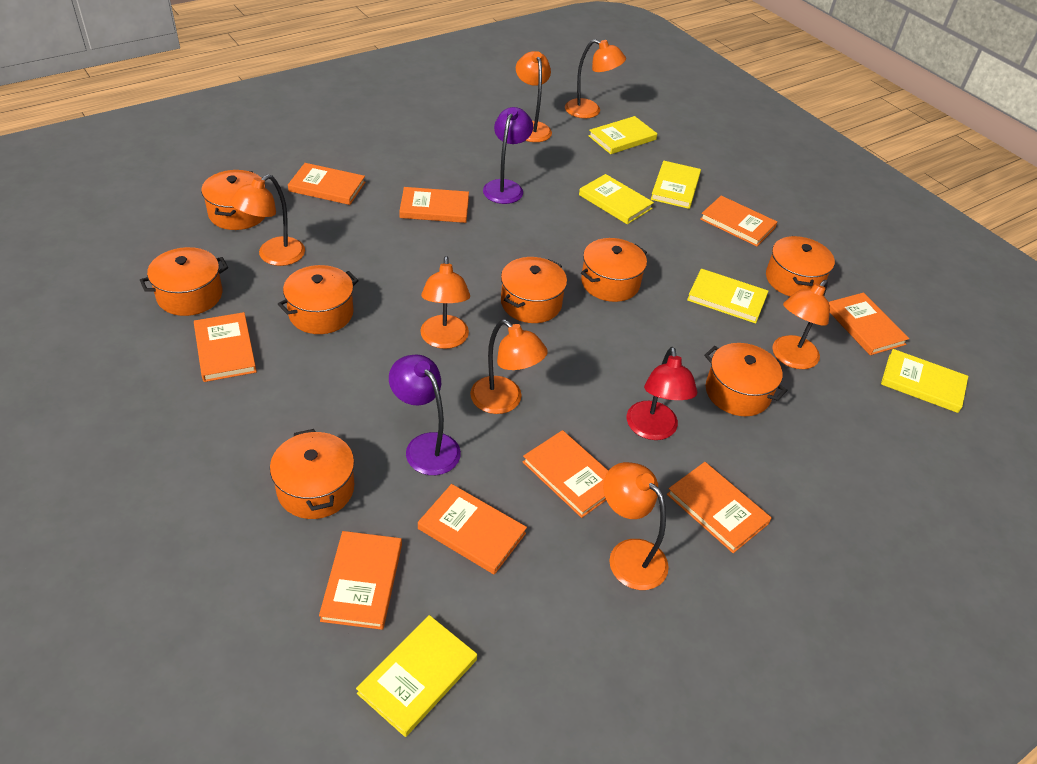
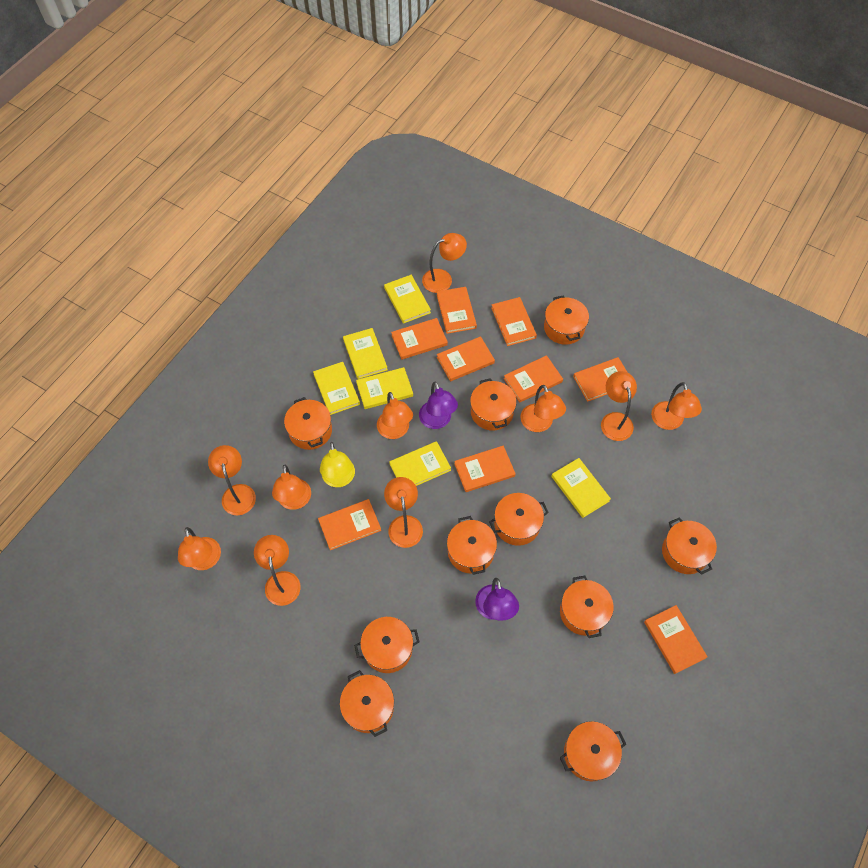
orange lamp: 7 -> 10
orange pot: 8 -> 10
red lamp: 1 -> 0
yellow lamp: 0 -> 1

